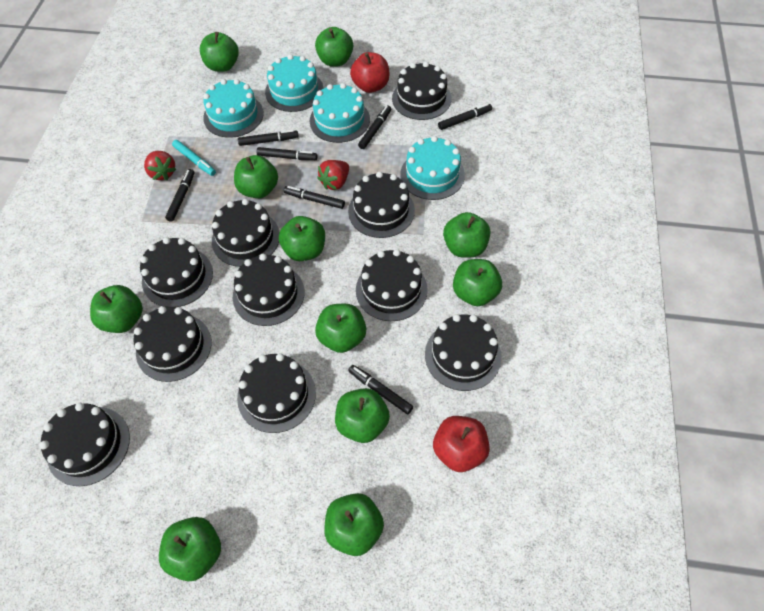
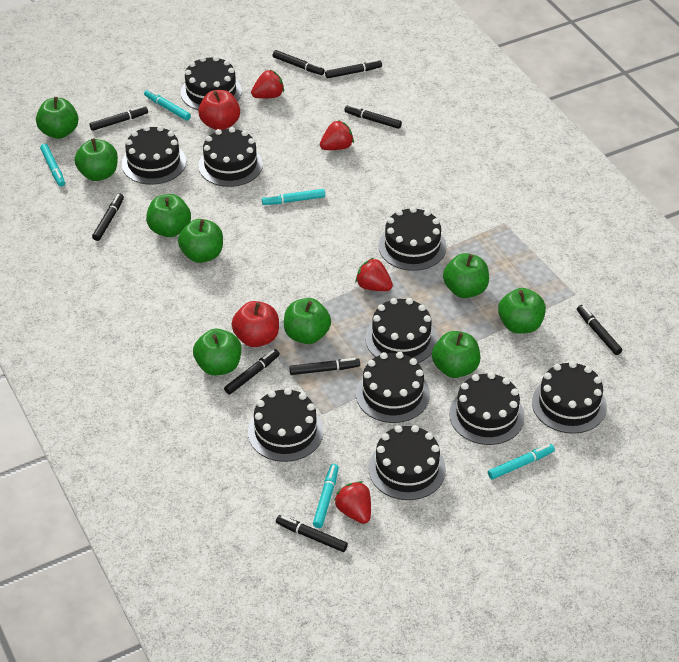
black marker: 7 -> 9
green apple: 11 -> 9
red strawberry: 2 -> 4
turquoise cake: 4 -> 0
turquoise marker: 1 -> 5

